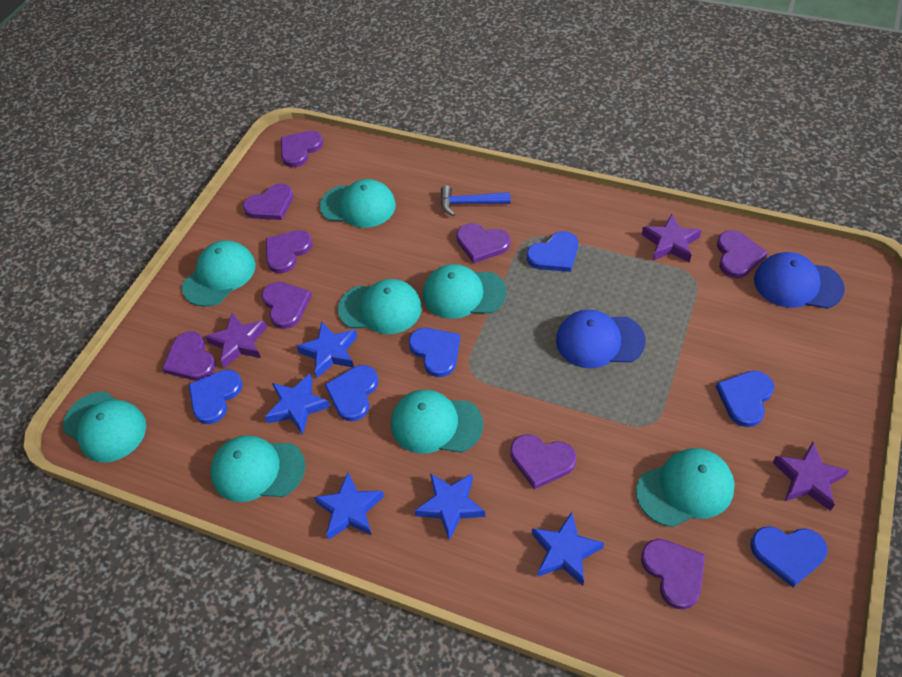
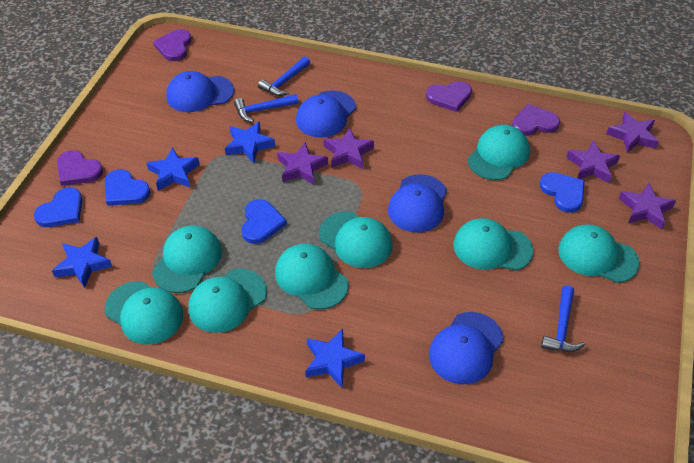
blue cap: 2 -> 4
blue hammer: 1 -> 3
blue heart: 6 -> 4
blue star: 5 -> 4
purple heart: 9 -> 4
purple star: 3 -> 5

